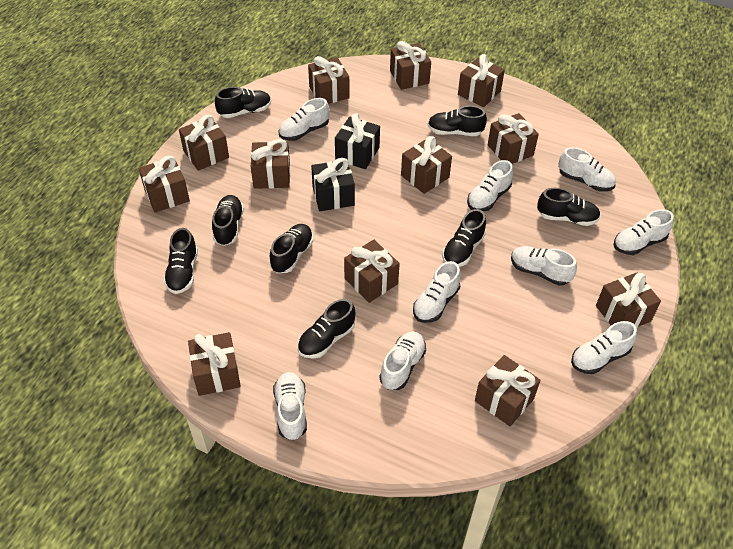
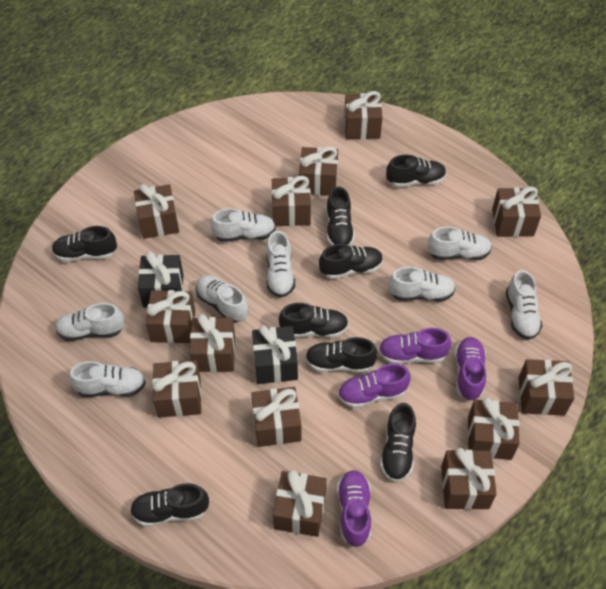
brown gift: 12 -> 13
purple shoe: 0 -> 4
white shoe: 9 -> 8

